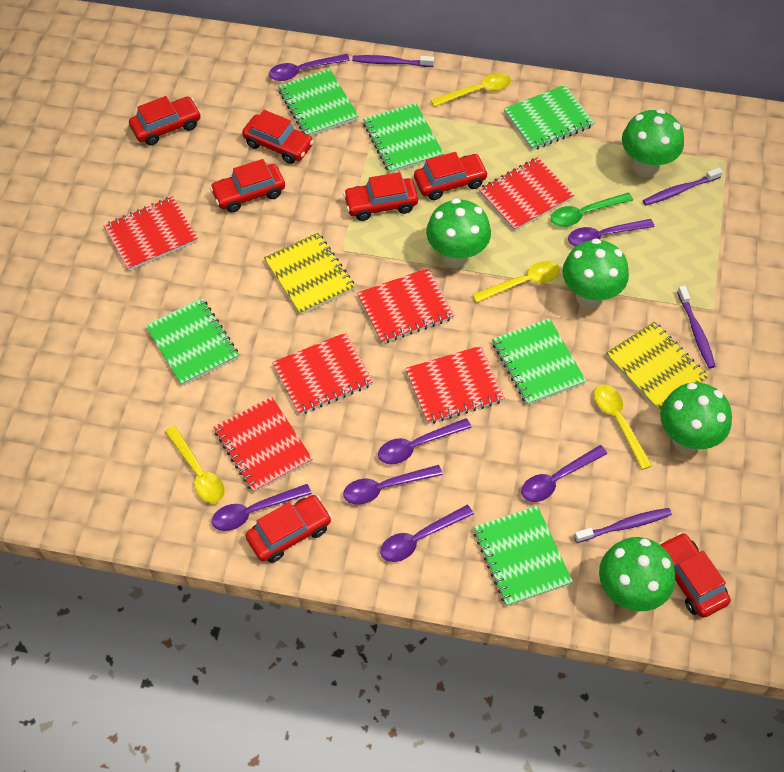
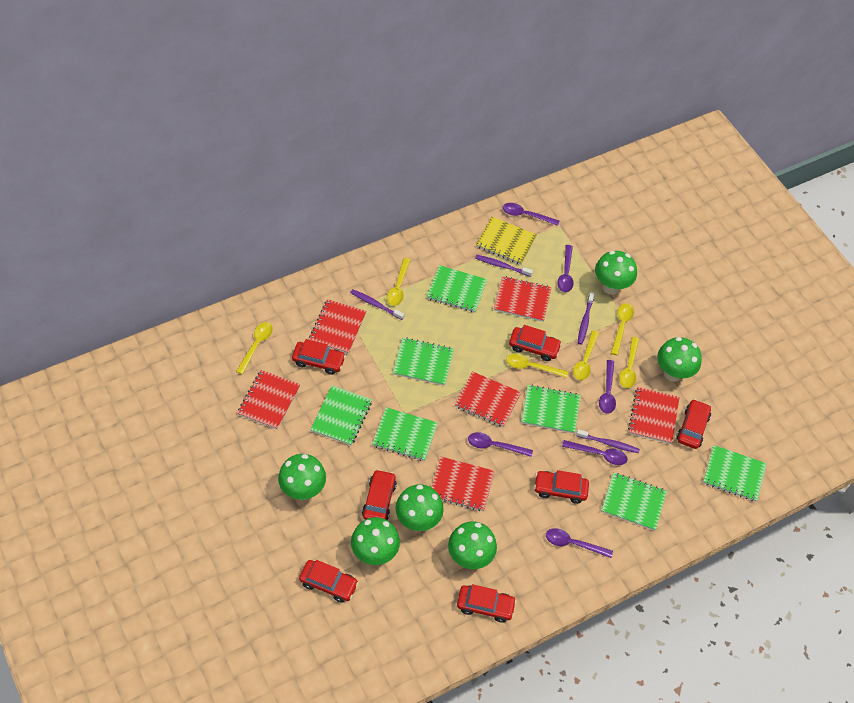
green mushroom: 5 -> 6
green notebook: 6 -> 7
green spoon: 1 -> 0
purple spoon: 7 -> 6
yellow notebook: 2 -> 1
yellow spoon: 4 -> 6

